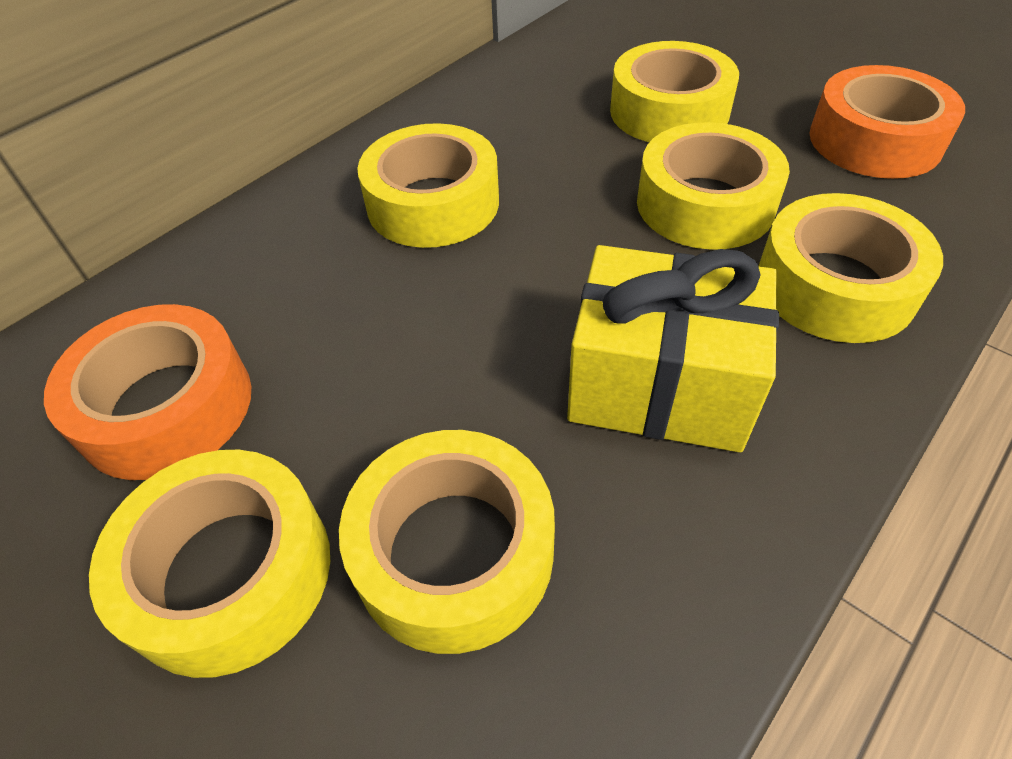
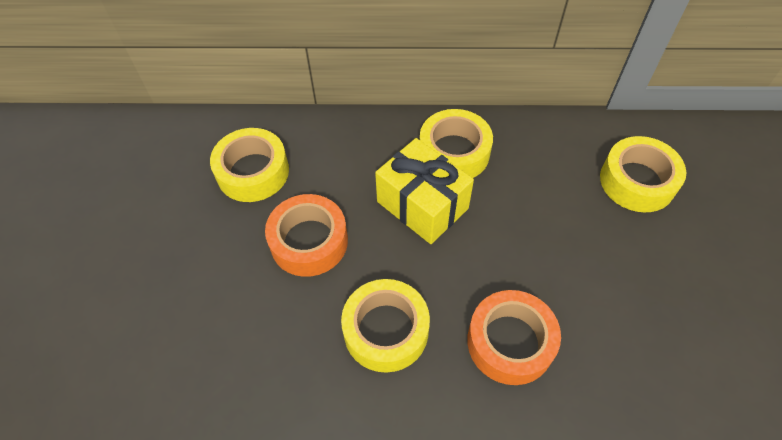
yellow tape: 6 -> 4

